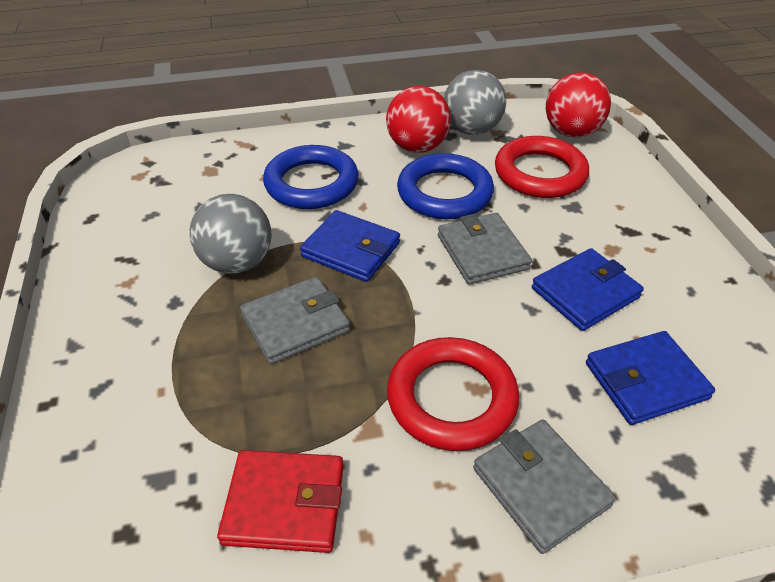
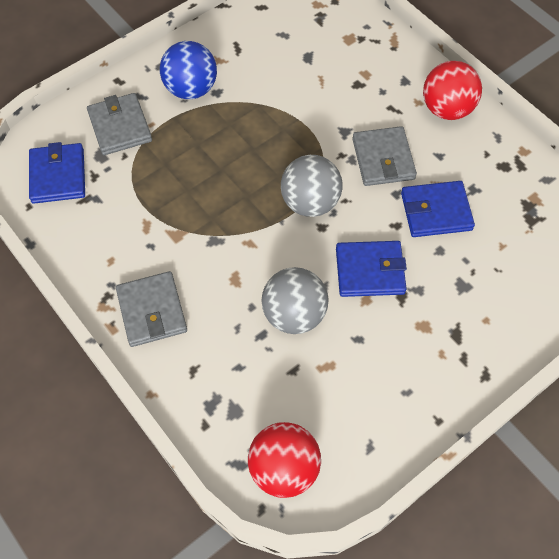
blue ball: 0 -> 1
blue ring: 2 -> 0
red ring: 2 -> 0
red wallet: 1 -> 0

